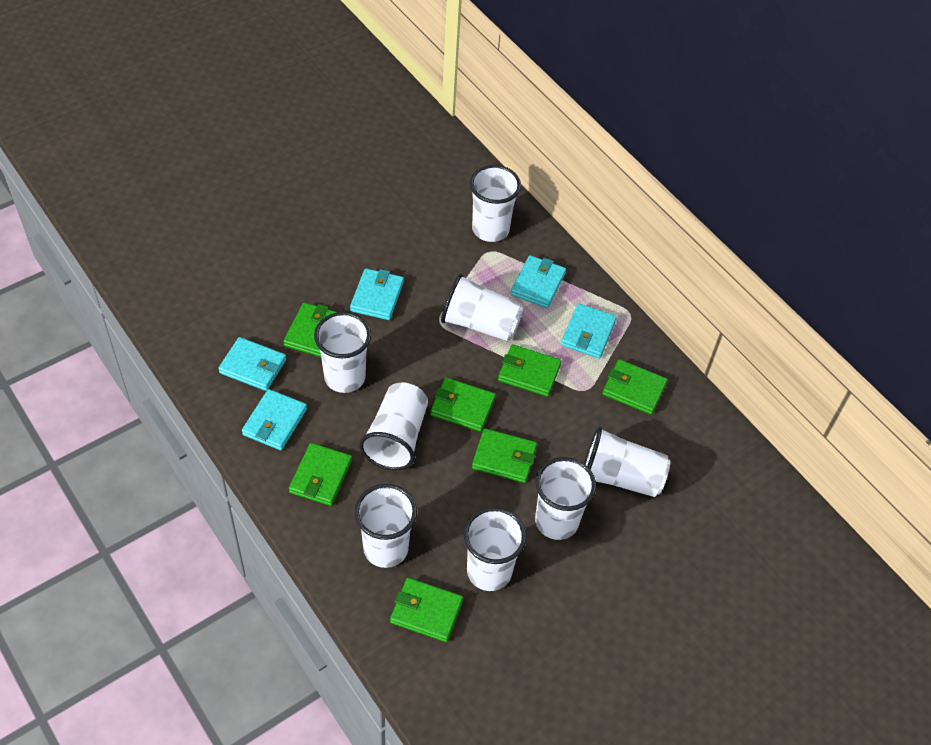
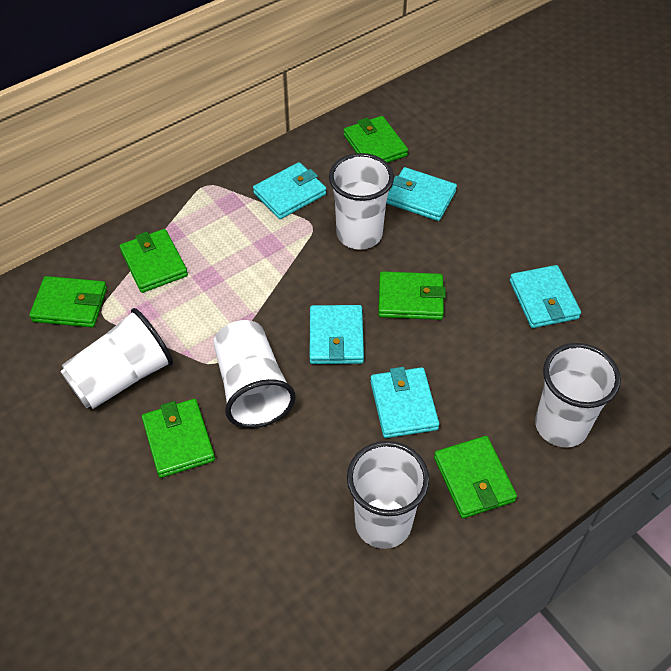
green wallet: 7 -> 6
white cup: 8 -> 5

